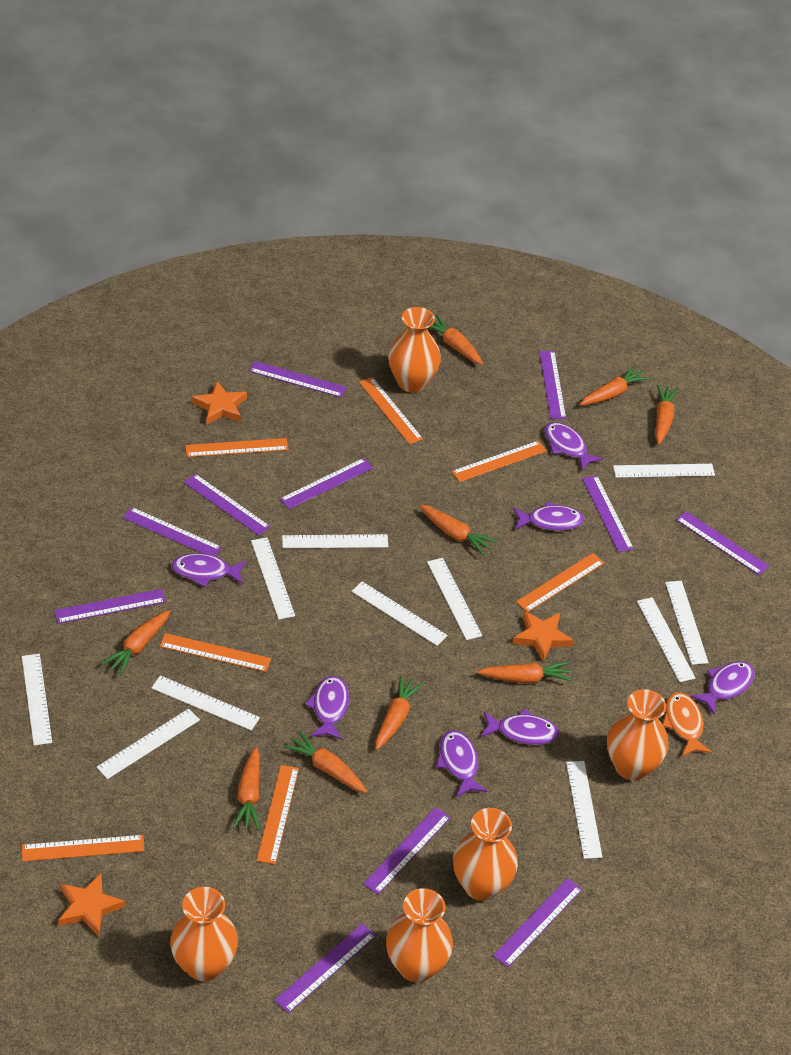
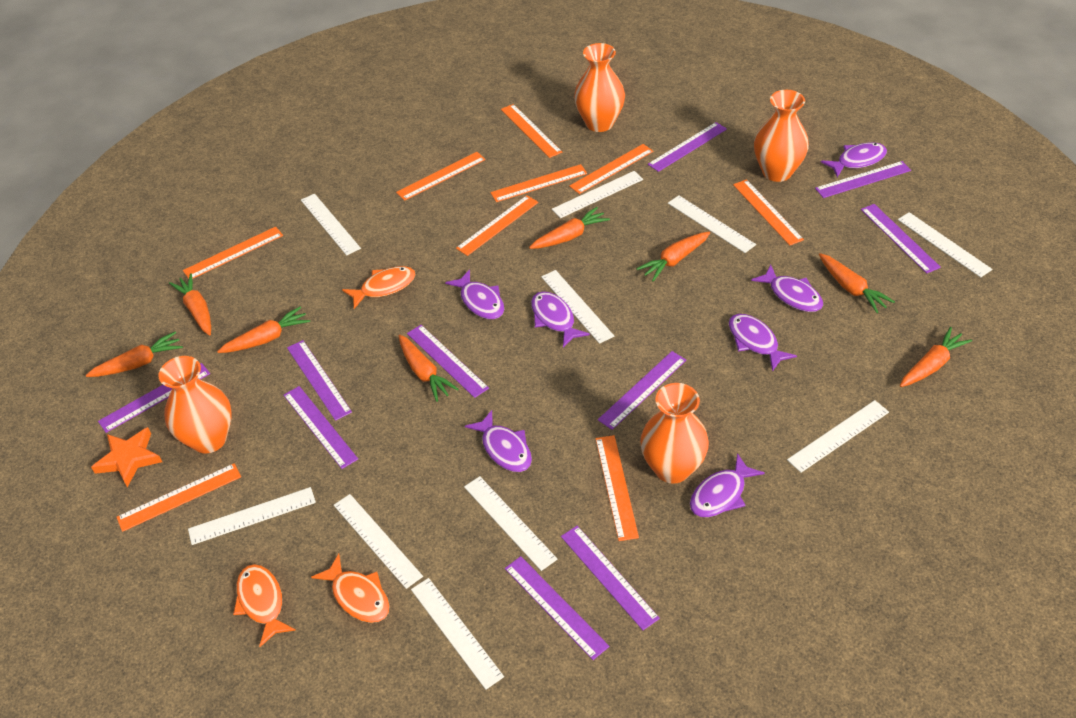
orange carrot: 9 -> 8
orange fish: 1 -> 3
orange ruler: 7 -> 9
orange star: 3 -> 1
orange vase: 5 -> 4
purple ruler: 11 -> 10
white ruler: 11 -> 10

